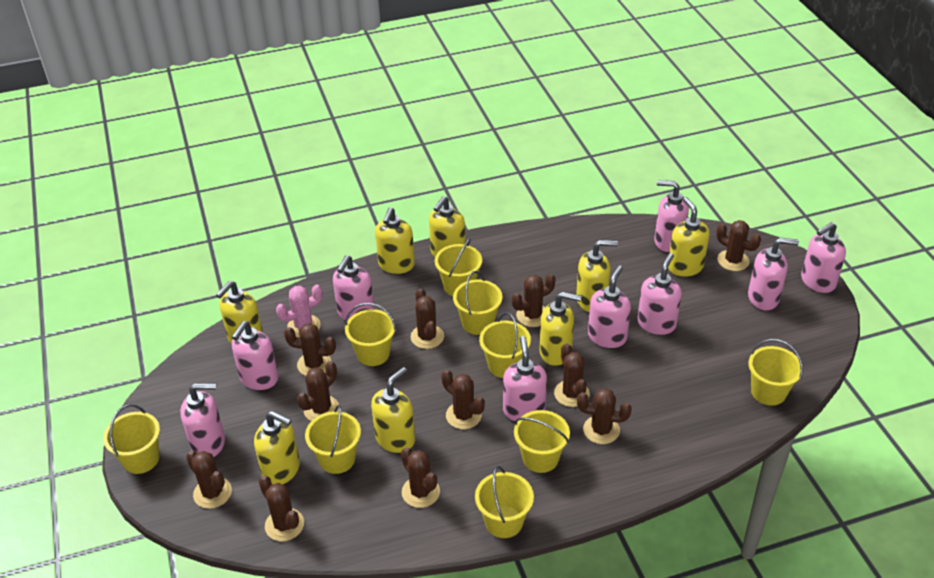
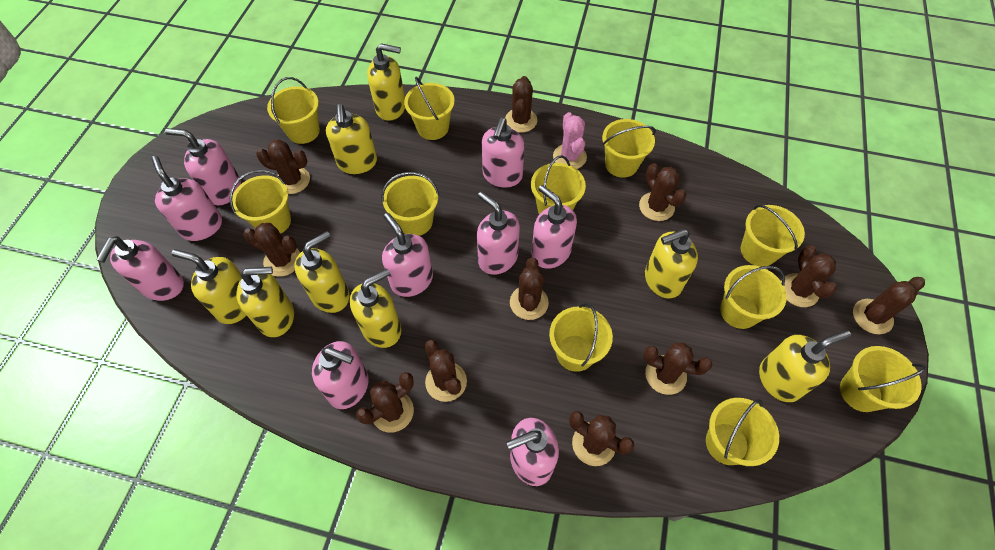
yellow bucket: 9 -> 11

